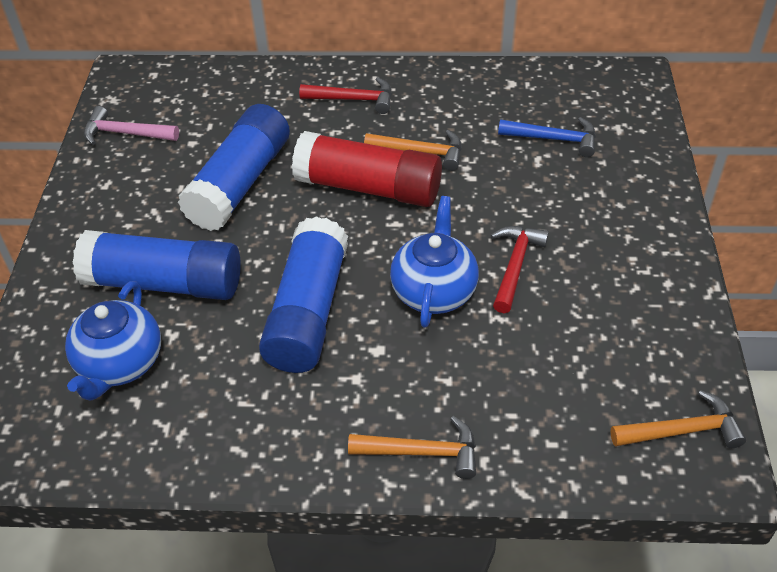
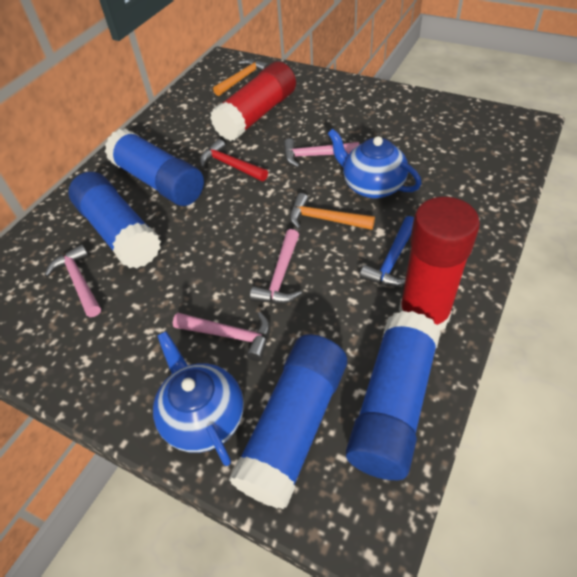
blue glue stick: 3 -> 4
orange hammer: 3 -> 2
pink hammer: 1 -> 4
red glue stick: 1 -> 2
red hammer: 2 -> 1

